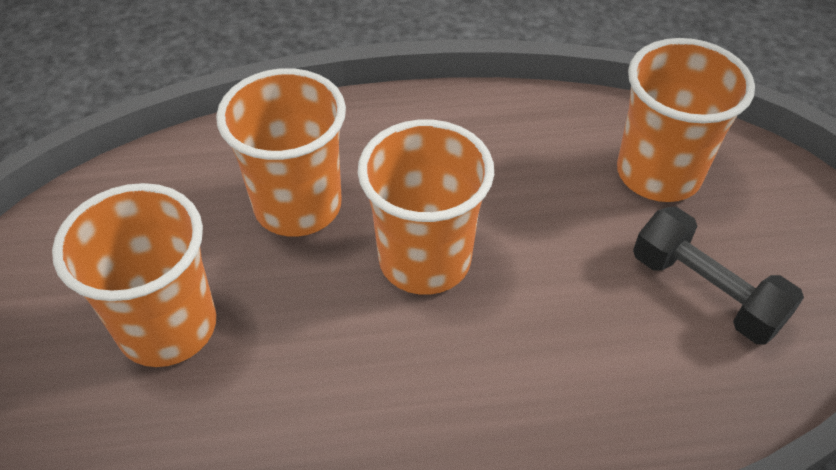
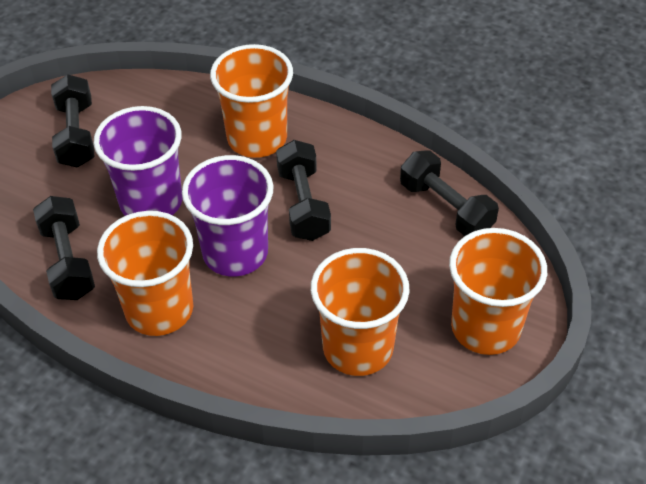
black dumbbell: 1 -> 4
purple cup: 0 -> 2

